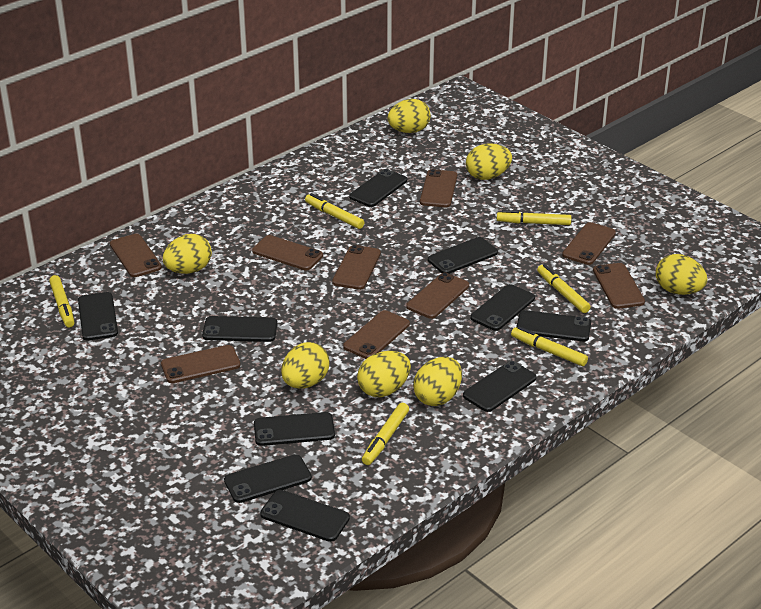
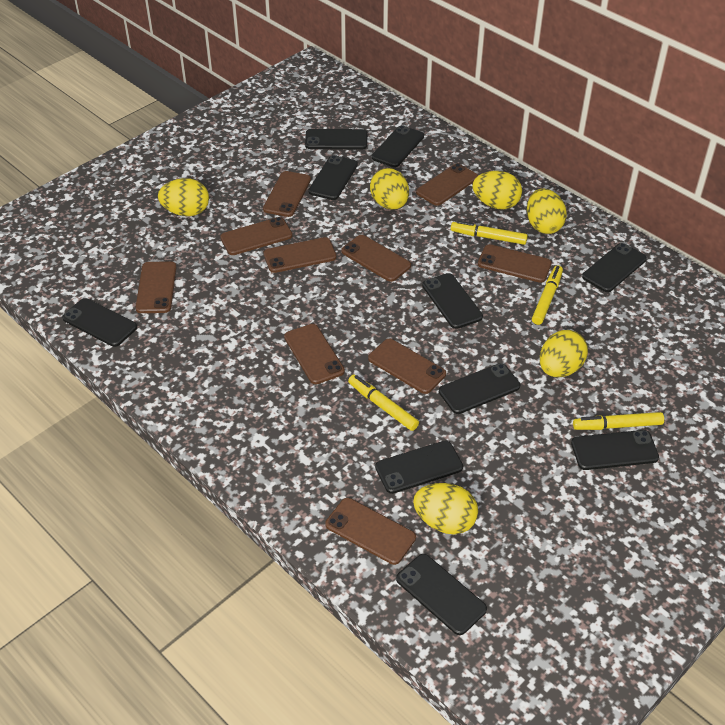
brown phone: 9 -> 10
yellow egg: 7 -> 6
yellow marker: 6 -> 4

